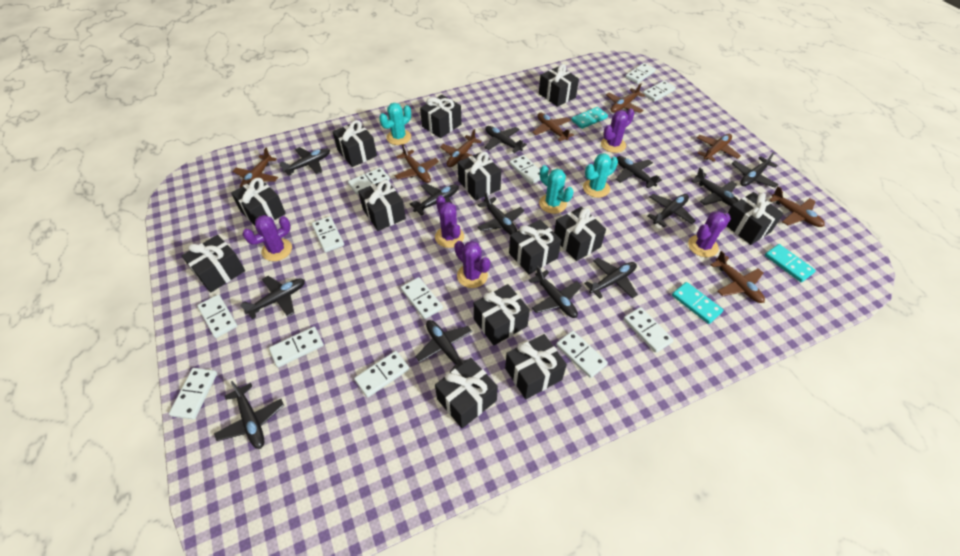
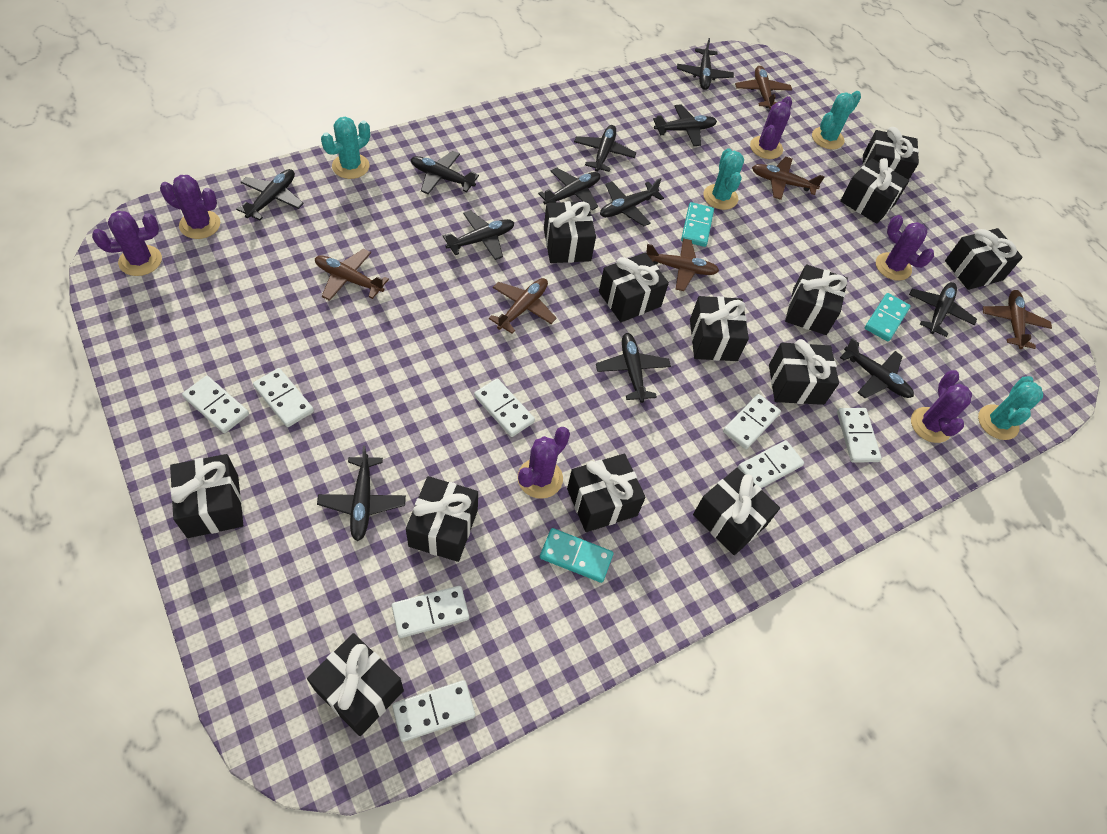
black plane: 13 -> 12
brown plane: 8 -> 6
purple cactus: 5 -> 6
turquoise cactus: 3 -> 4
white domino: 12 -> 8

